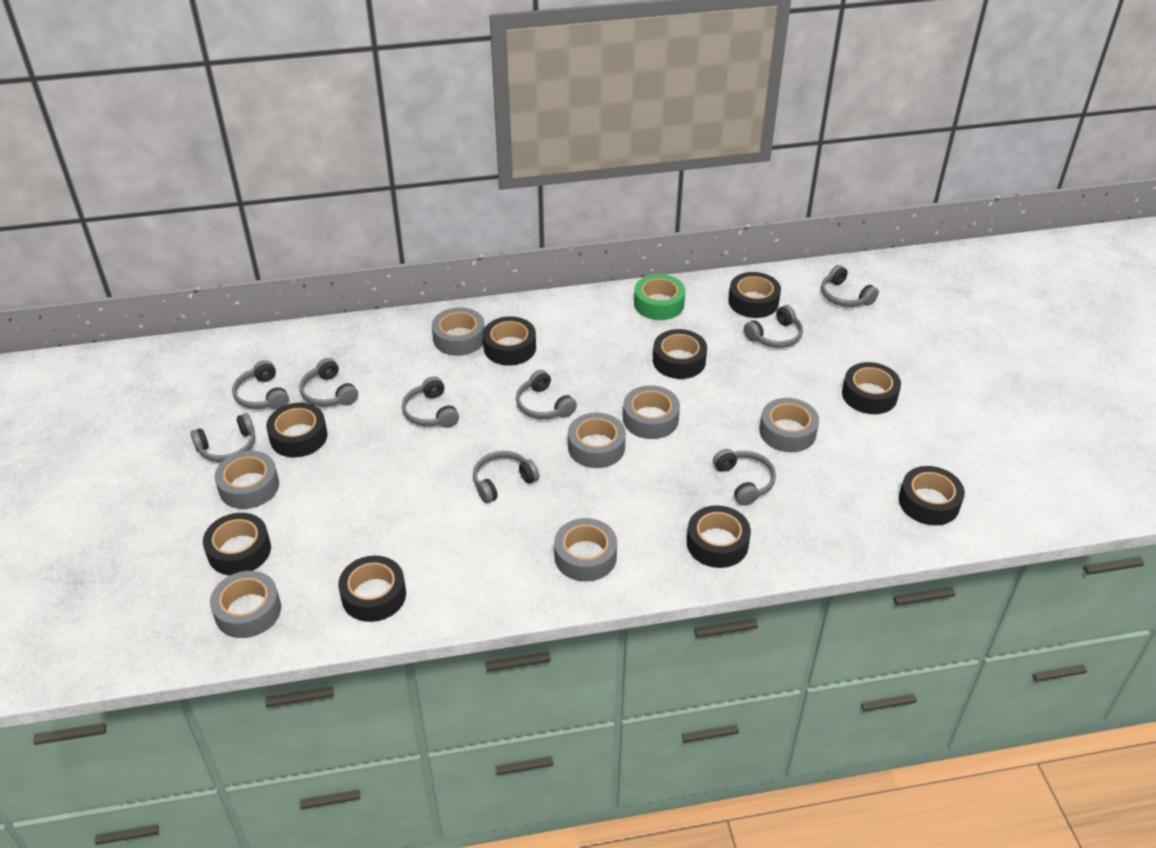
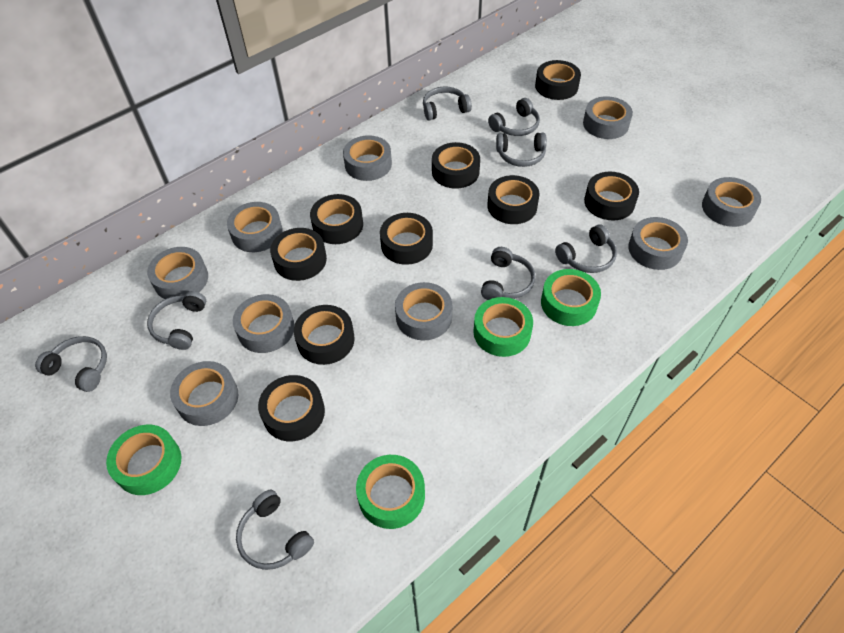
green tape: 1 -> 4
grey headphones: 9 -> 8
grey tape: 7 -> 9

